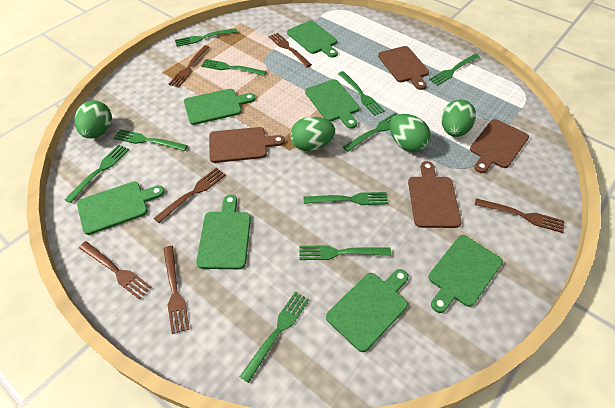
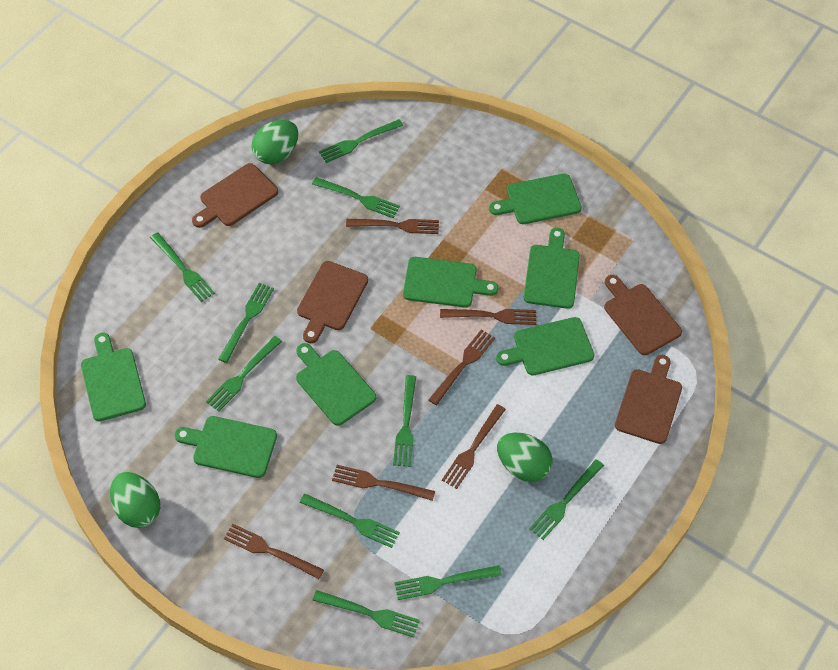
green egg: 4 -> 3

